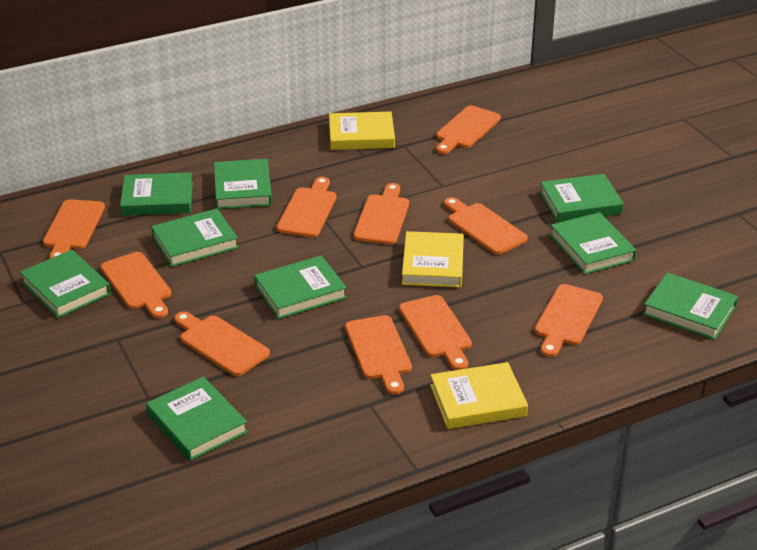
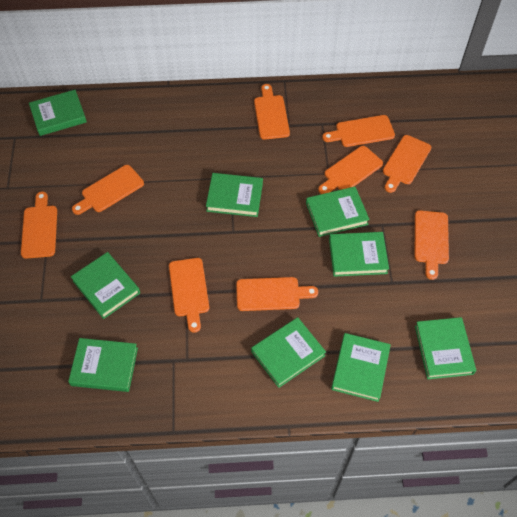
orange cutting board: 10 -> 9
yellow book: 3 -> 0

